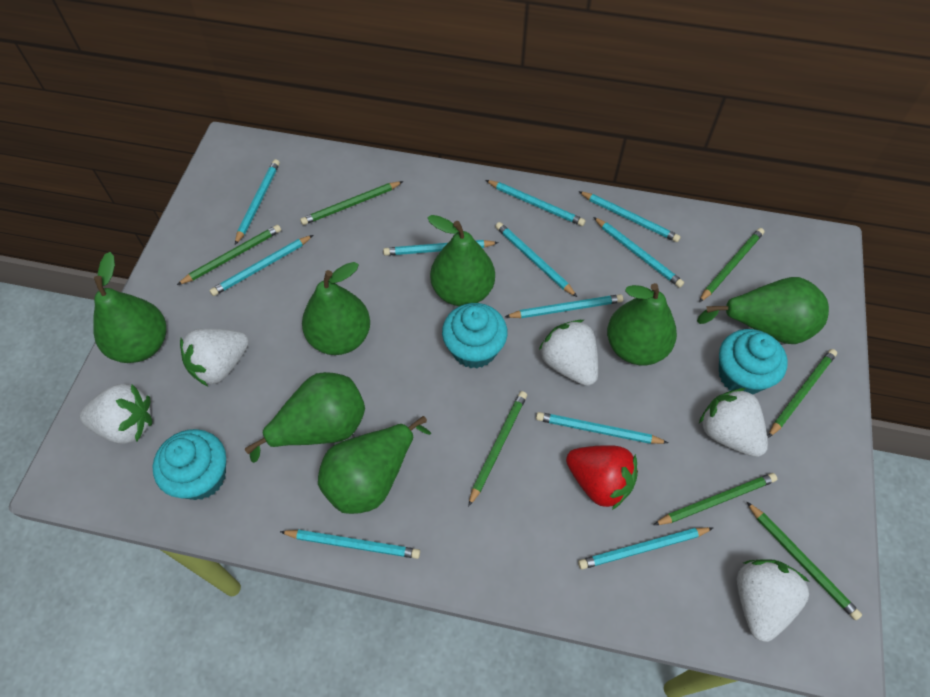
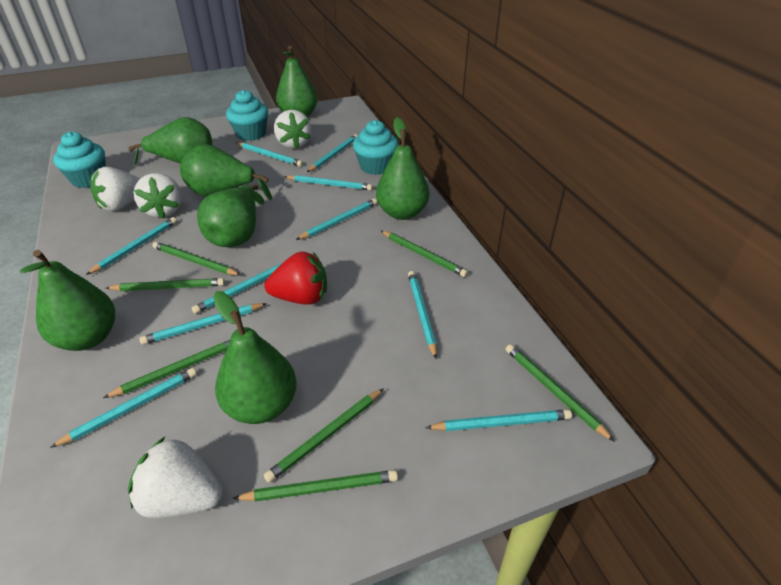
turquoise pencil: 11 -> 10
white strawberry: 5 -> 4

